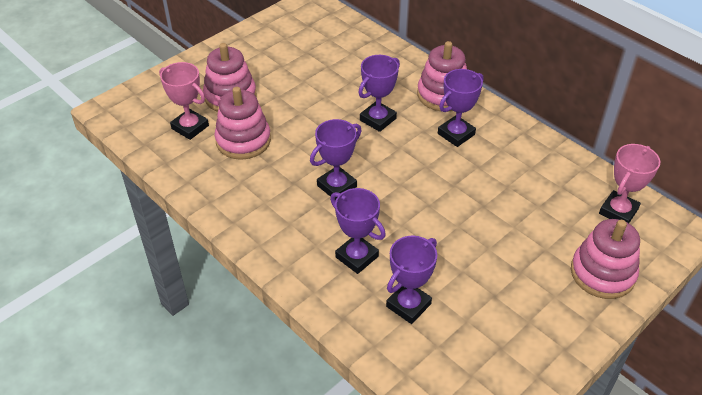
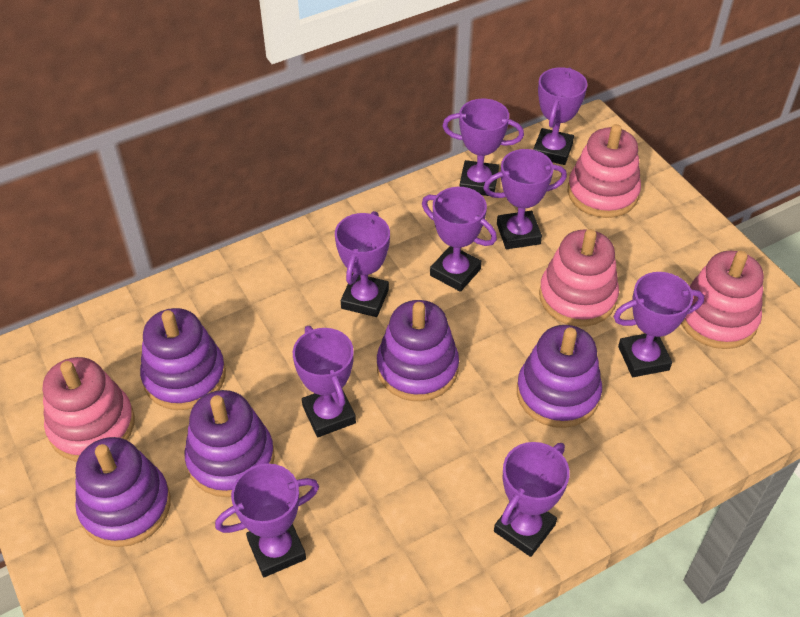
pink trophy: 2 -> 0
purple stacking toy: 0 -> 5
purple trophy: 5 -> 9

